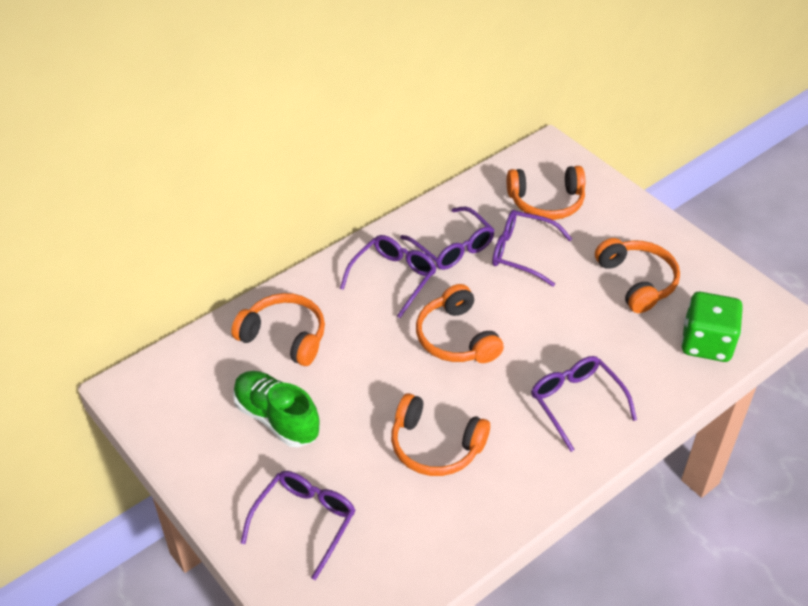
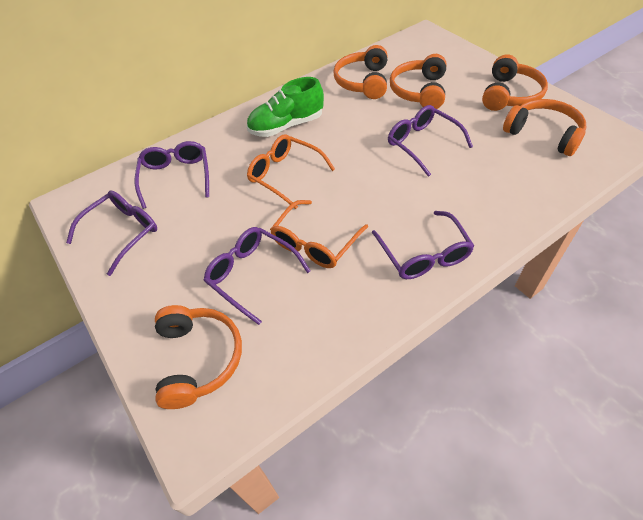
green dice: 1 -> 0
orange glasses: 0 -> 2

